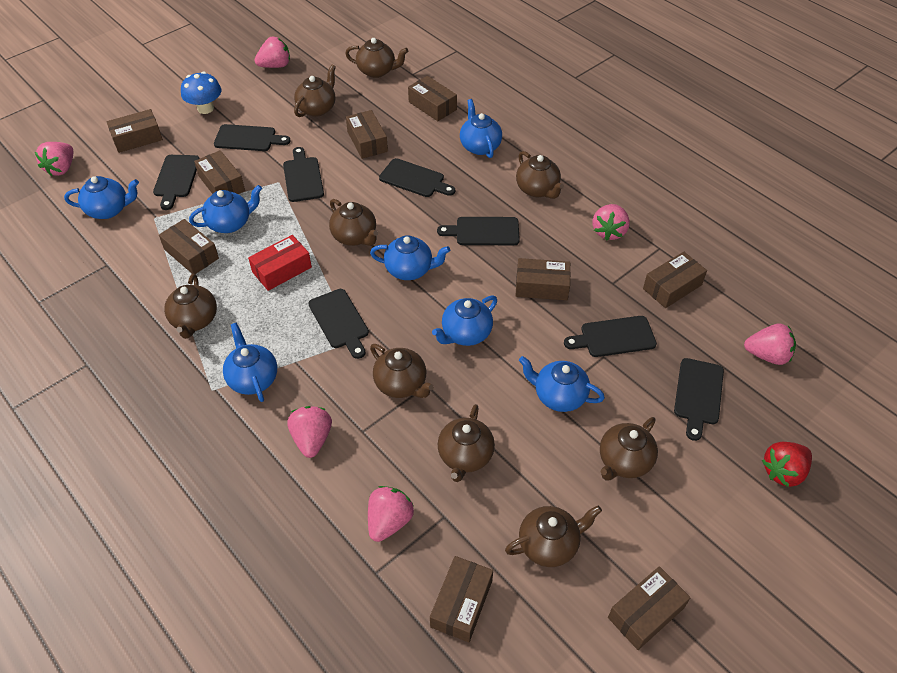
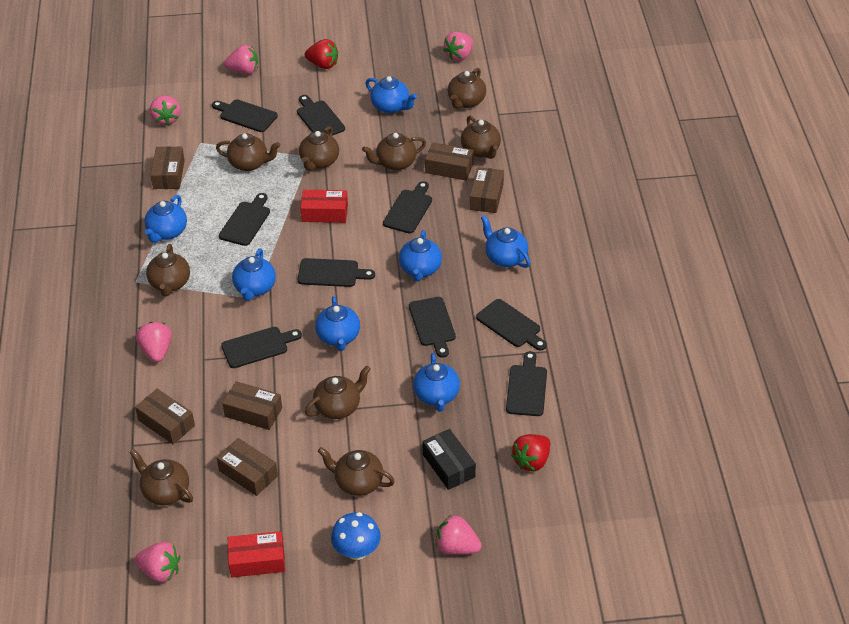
black box: 0 -> 1
black cutting board: 8 -> 9
brown box: 9 -> 6
red box: 1 -> 2
red strawberry: 1 -> 2

